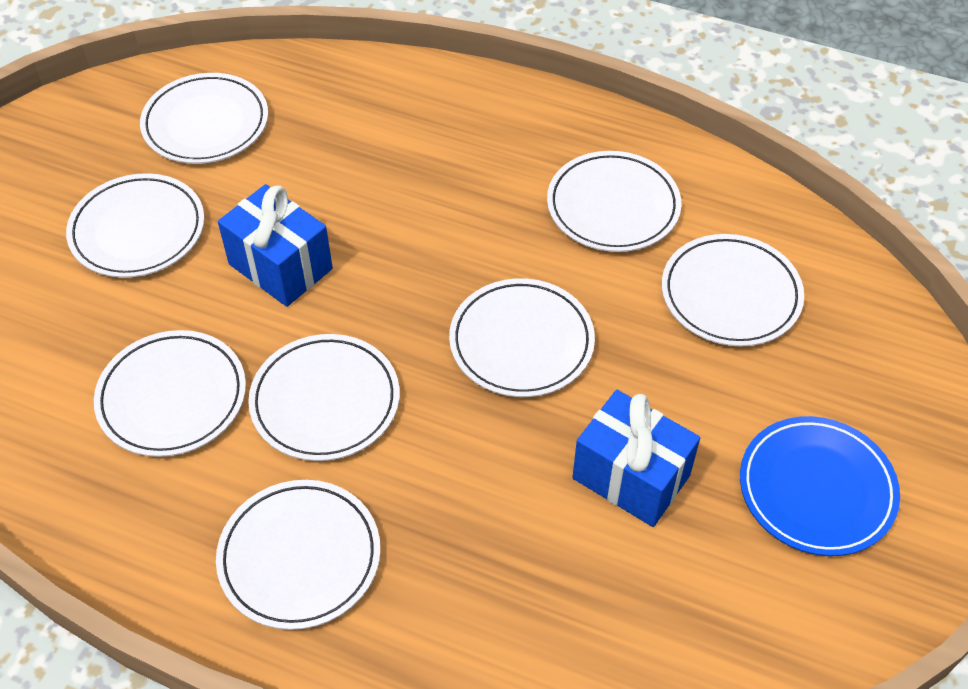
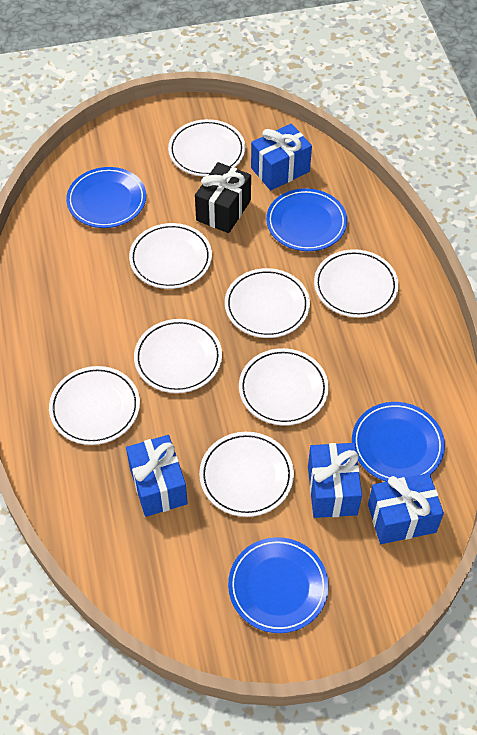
black gift: 0 -> 1
blue gift: 2 -> 4
blue plate: 1 -> 4

